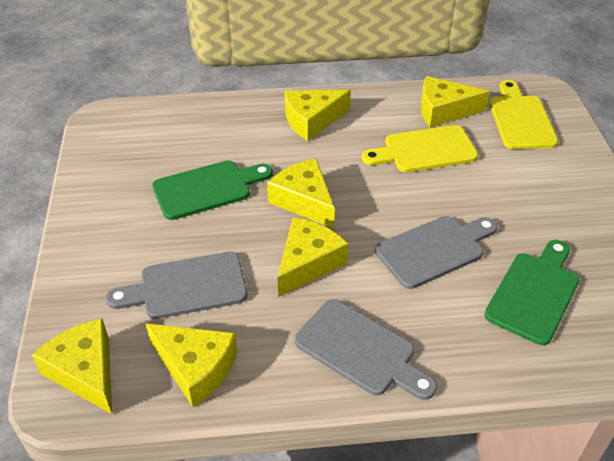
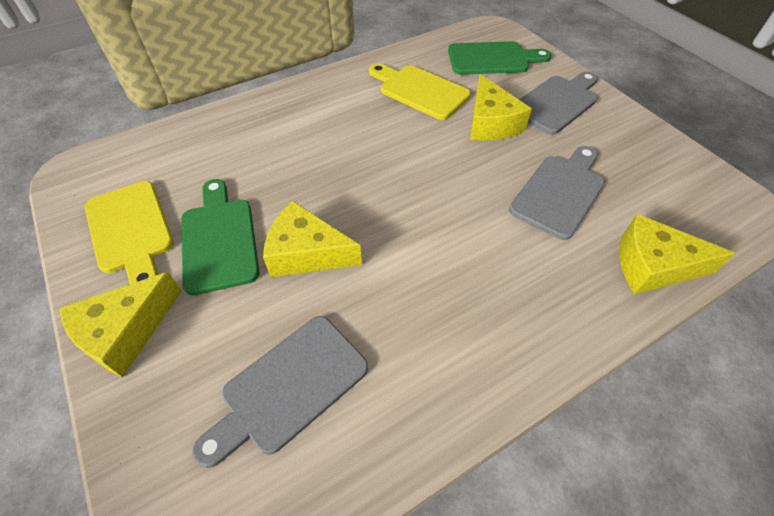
yellow cheese: 6 -> 4

